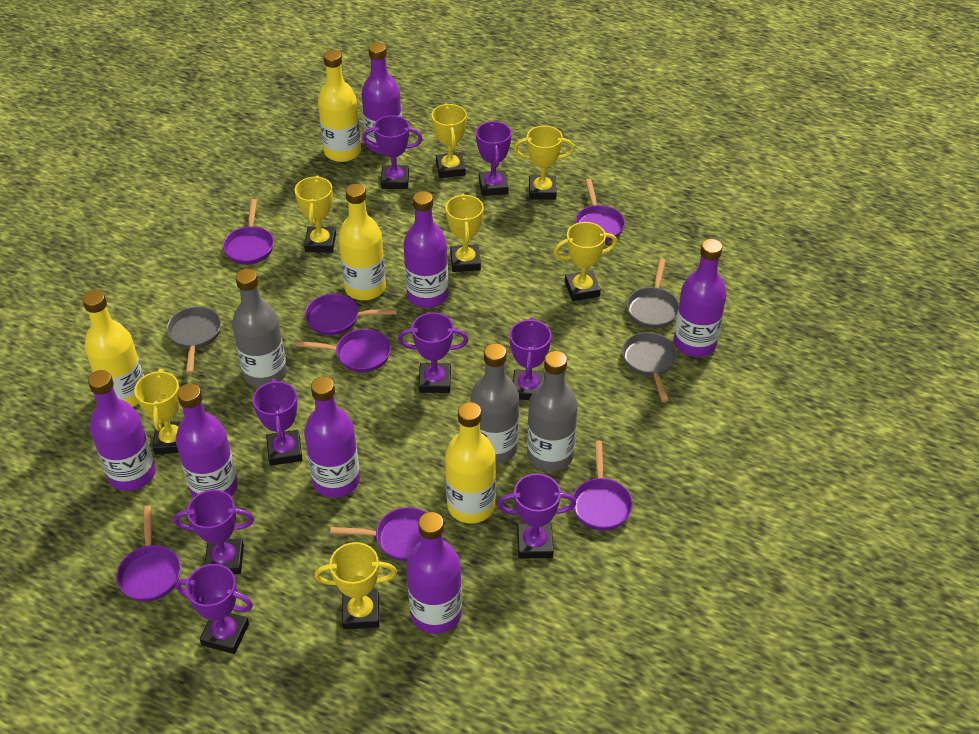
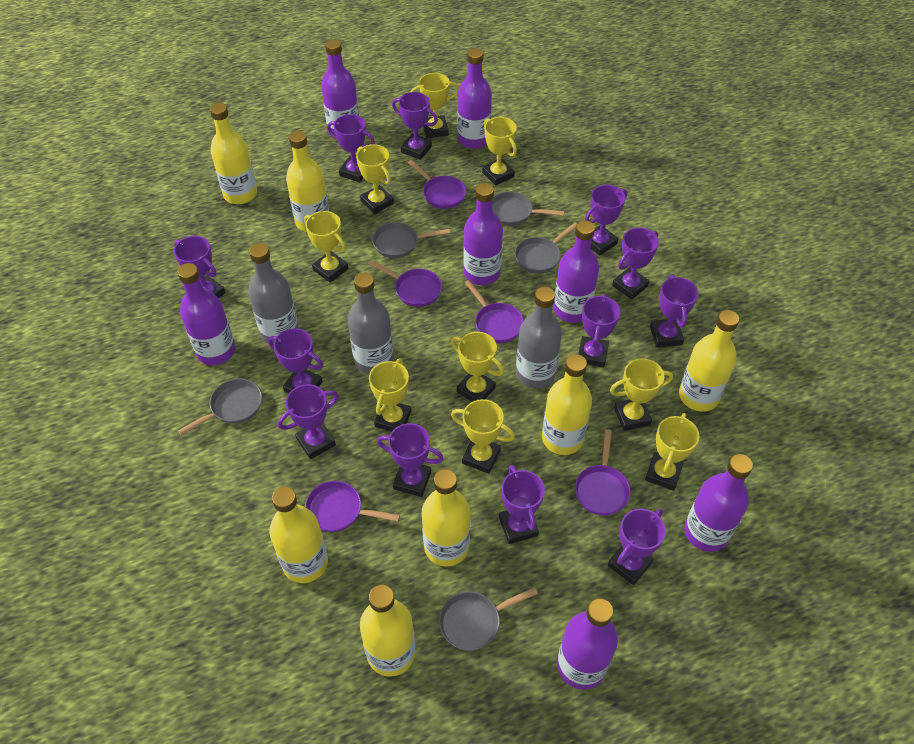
grey pan: 3 -> 5
purple pan: 7 -> 5
purple trophy: 8 -> 12
yellow bottle: 4 -> 7
yellow trophy: 7 -> 9

